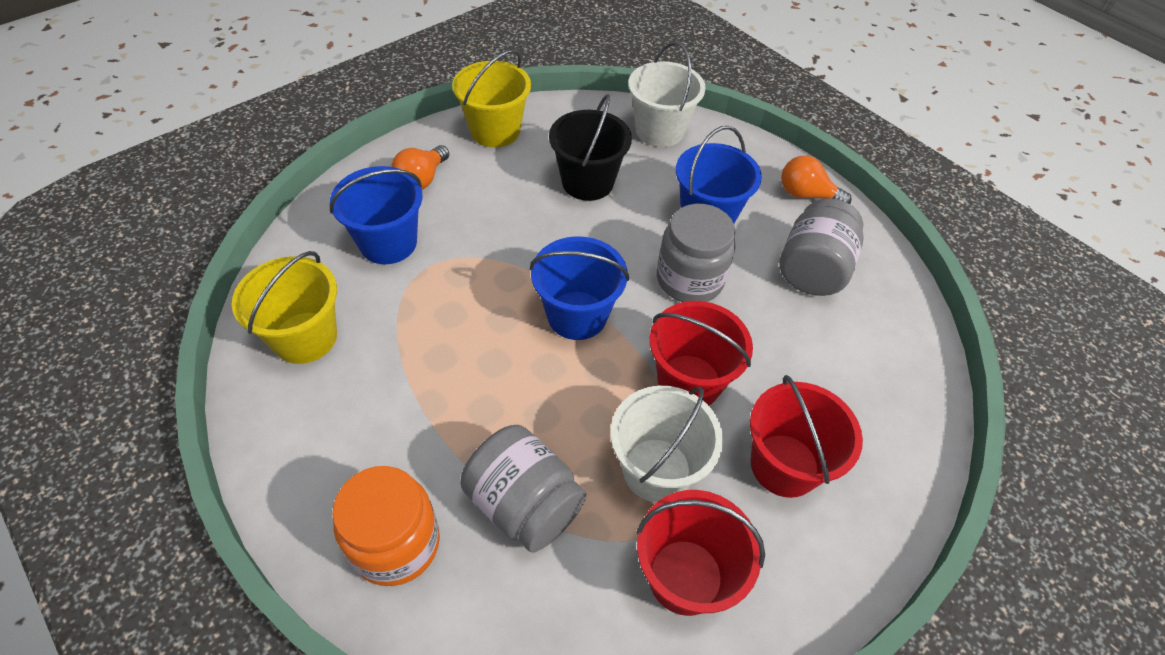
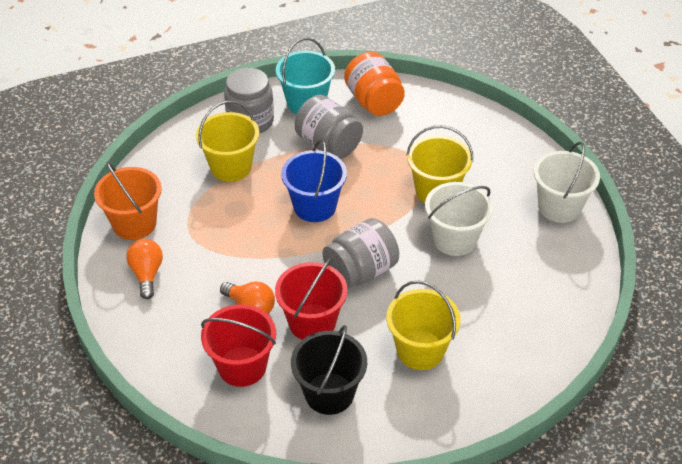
blue bucket: 3 -> 1
orange bucket: 0 -> 1
red bucket: 3 -> 2
turquoise bucket: 0 -> 1
yellow bucket: 2 -> 3

